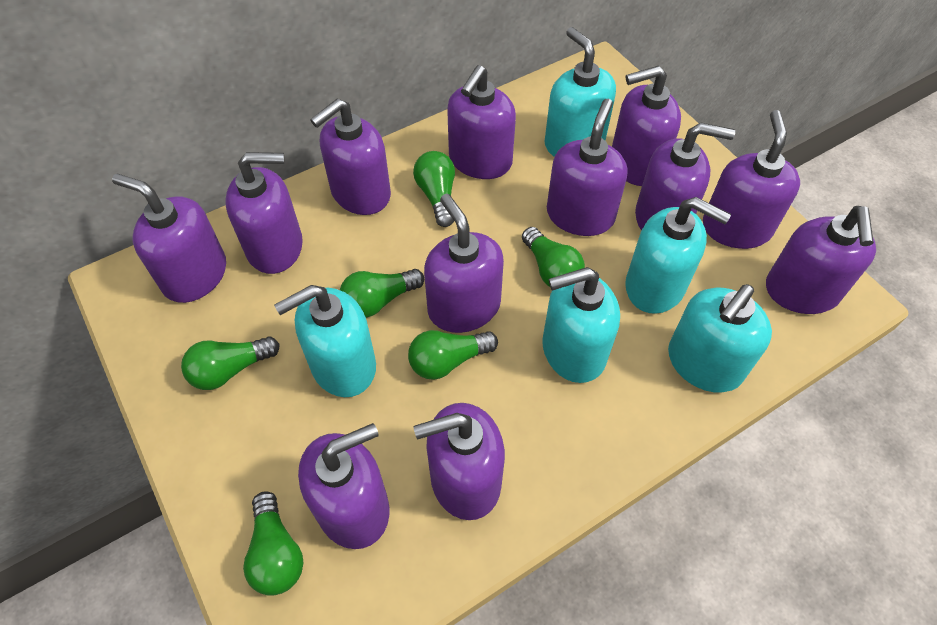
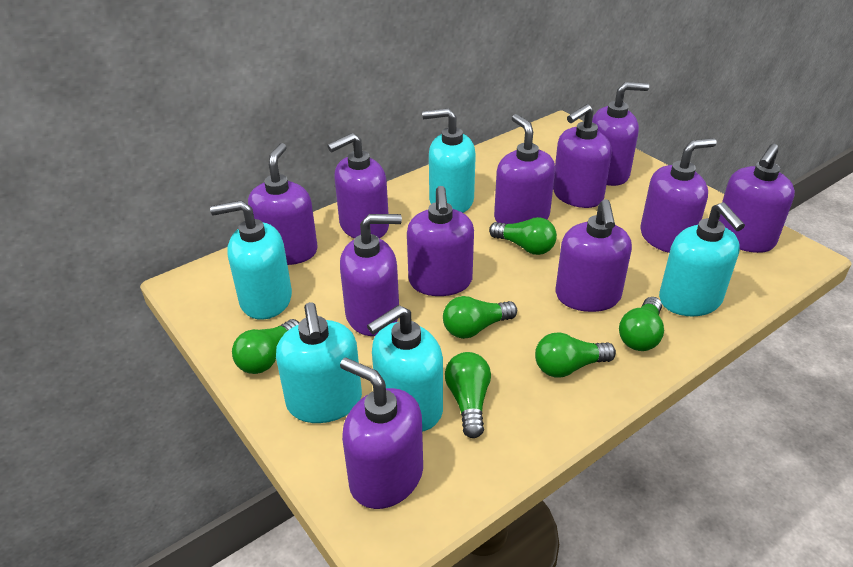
purple soap dispenser: 12 -> 11

